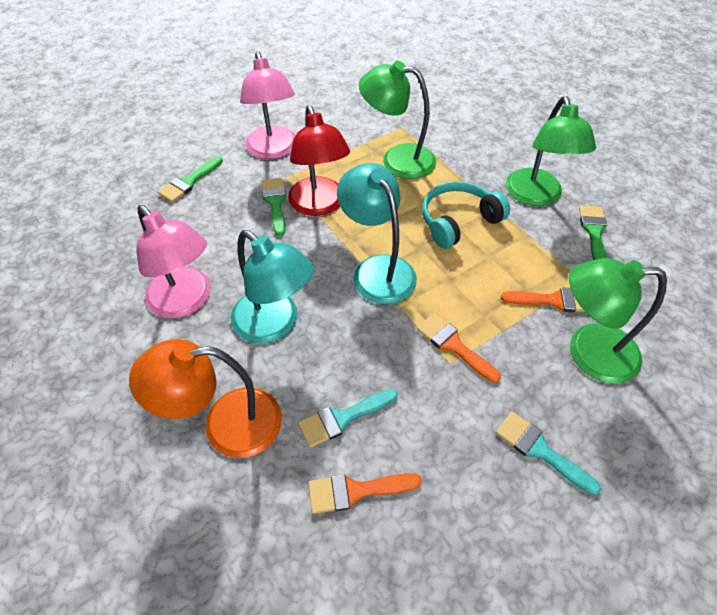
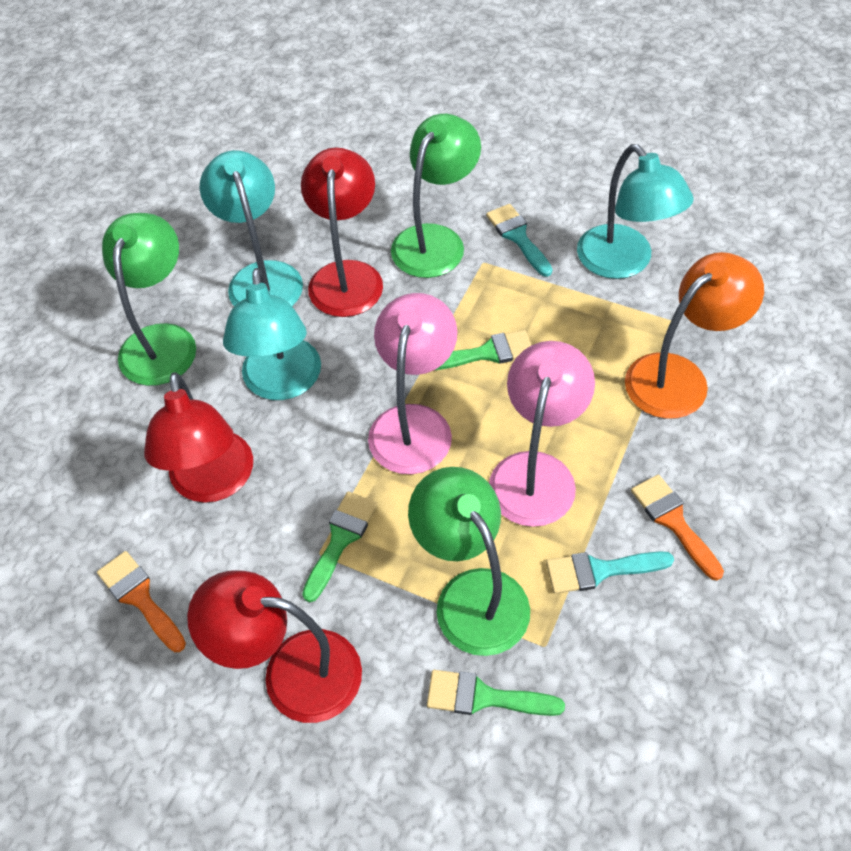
orange brush: 3 -> 2
red lamp: 1 -> 3
turquoise headphones: 1 -> 0
turquoise lamp: 2 -> 3

